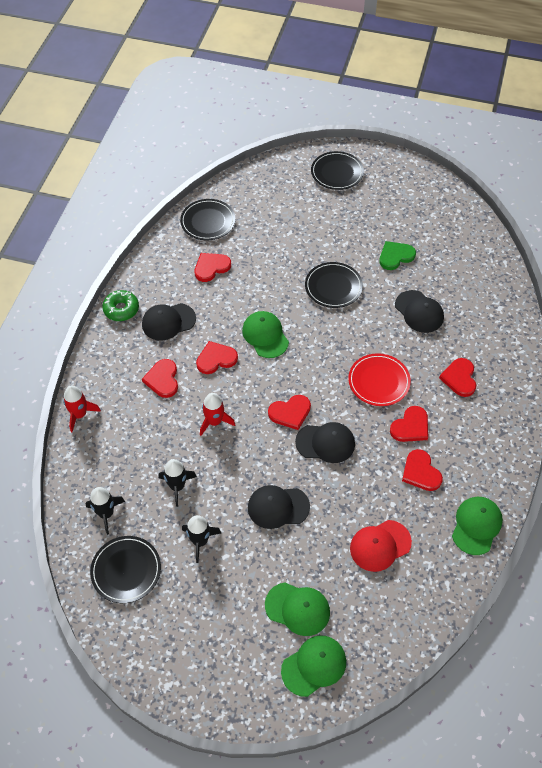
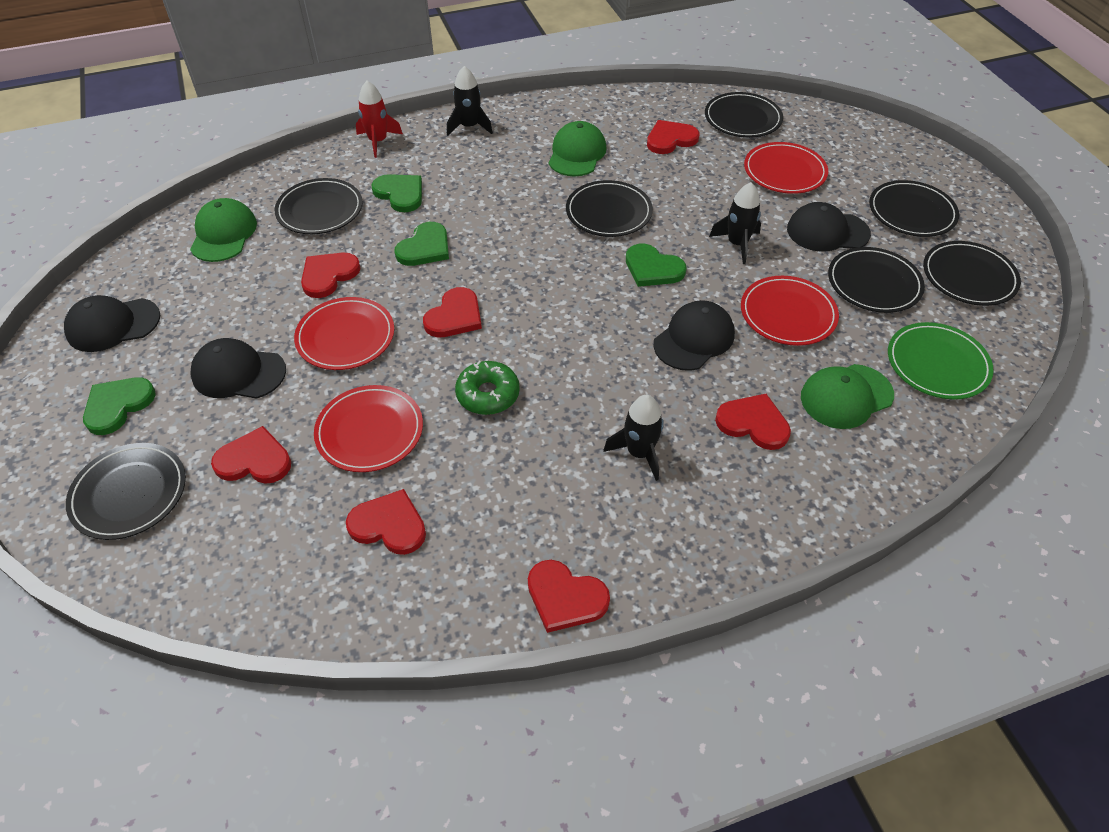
black plate: 4 -> 7
green cap: 4 -> 3
green heart: 1 -> 4
green plate: 0 -> 1
red cap: 1 -> 0
red plate: 1 -> 4
red rocket: 2 -> 1

